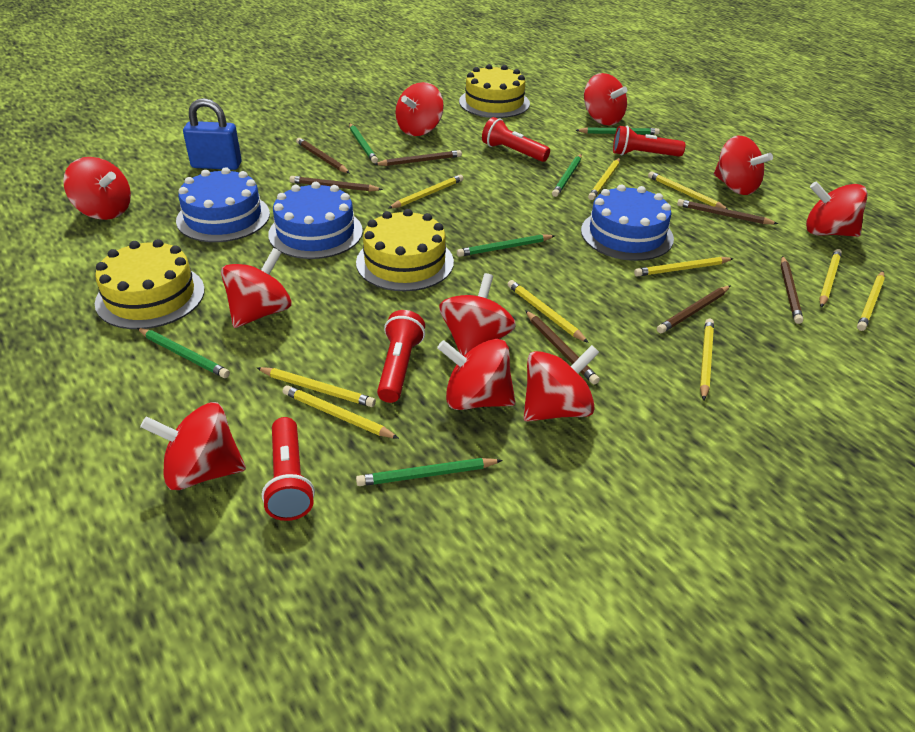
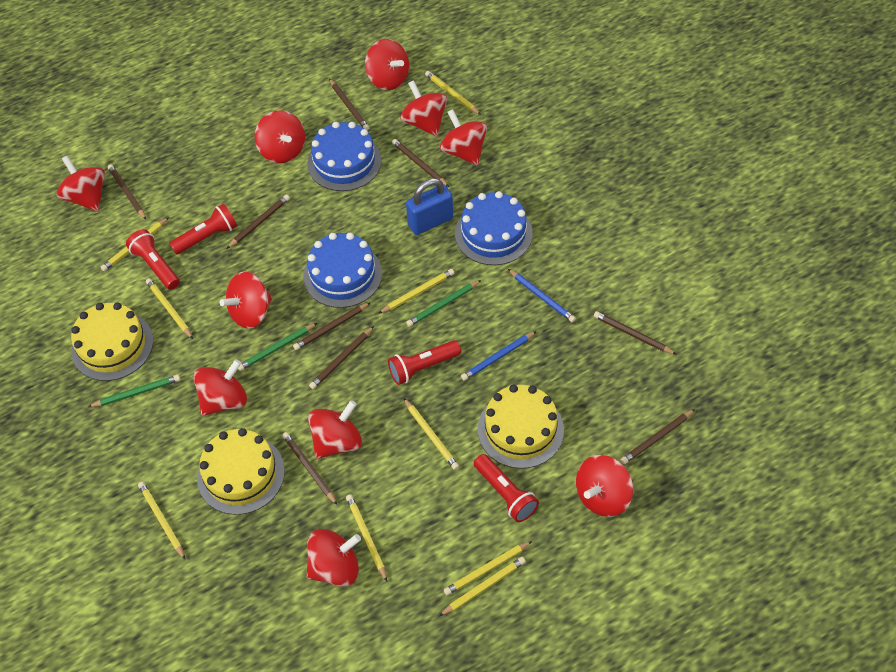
blue pencil: 0 -> 2
brown pencil: 7 -> 9
green pencil: 6 -> 3
yellow pencil: 10 -> 9

